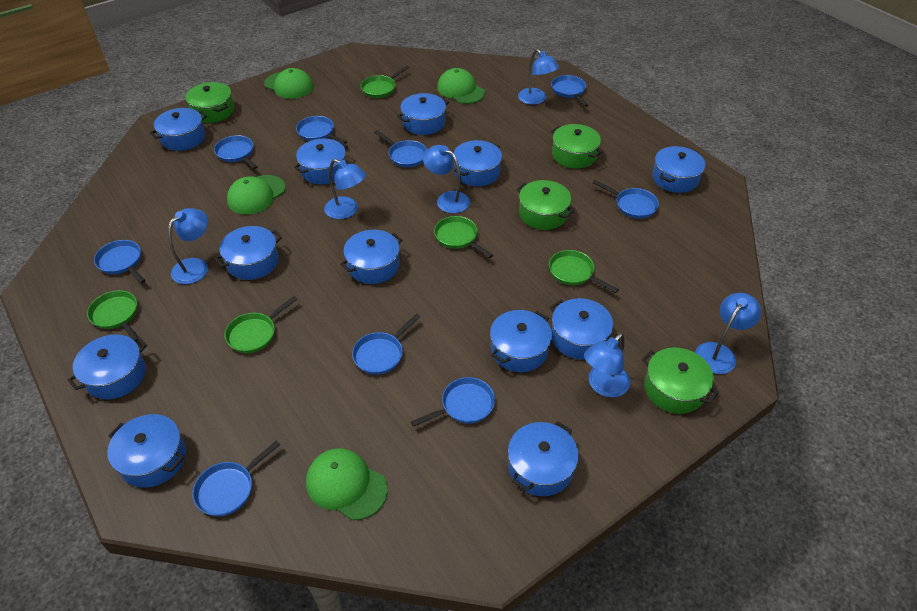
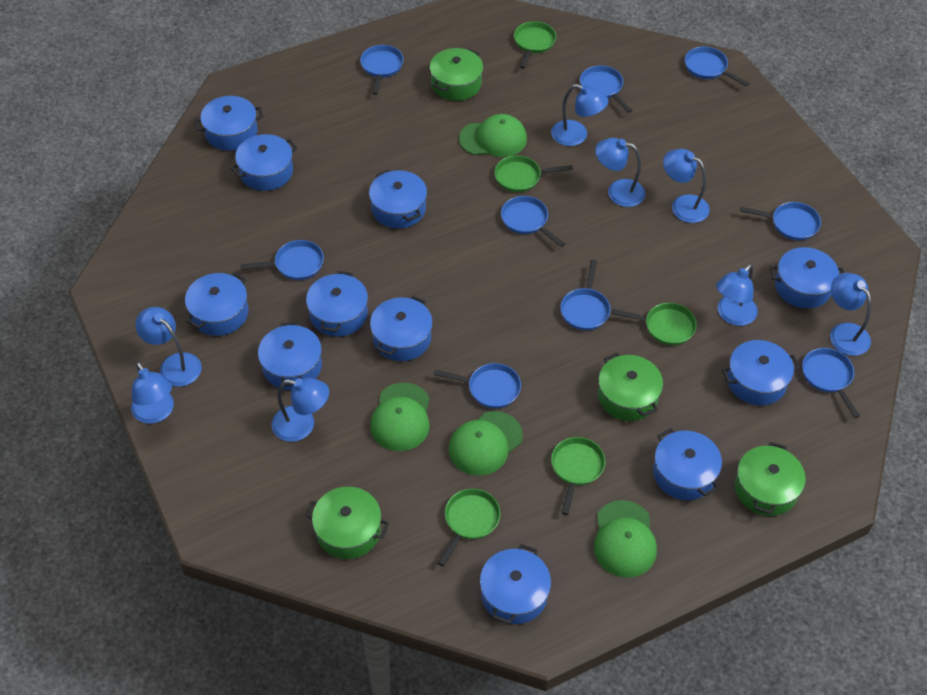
blue lamp: 6 -> 8
blue pot: 12 -> 11

